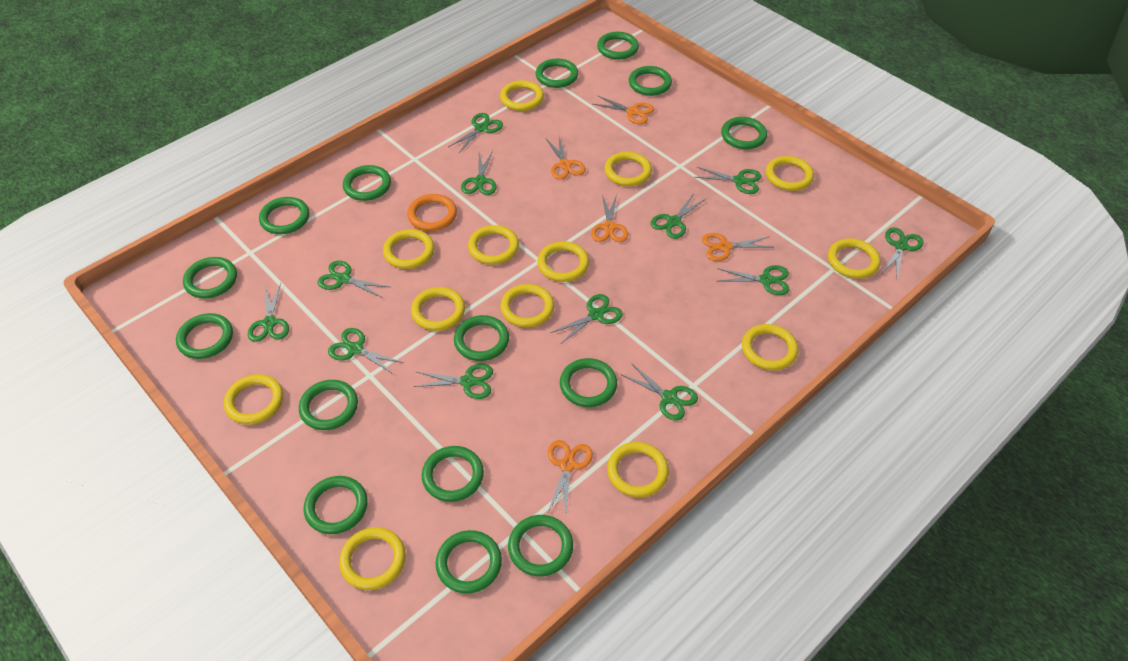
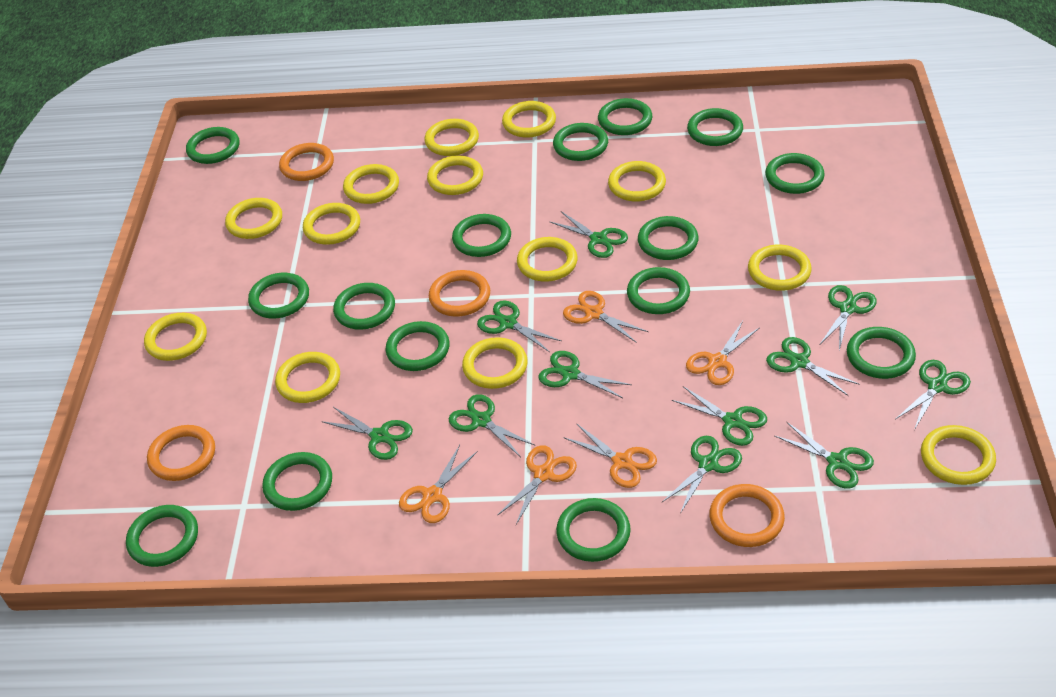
green scissors: 12 -> 11
orange ring: 1 -> 4

